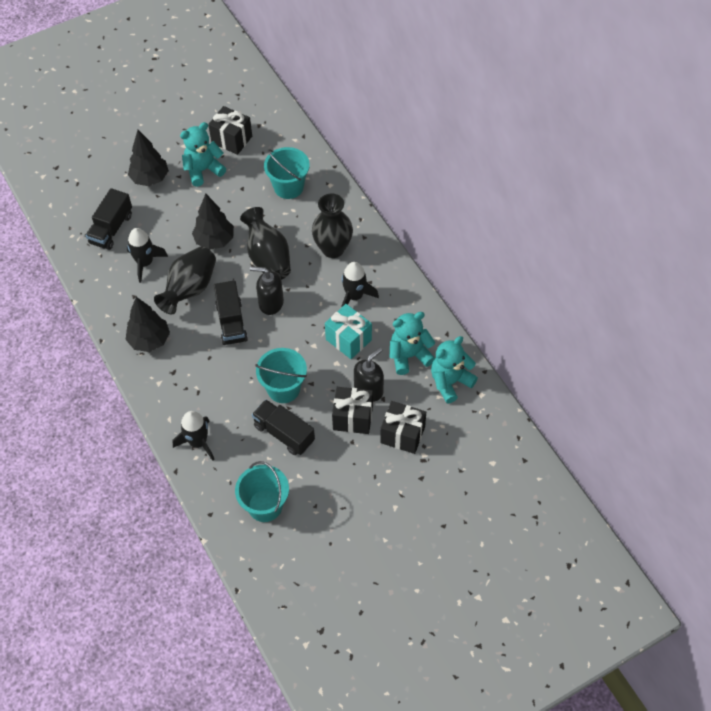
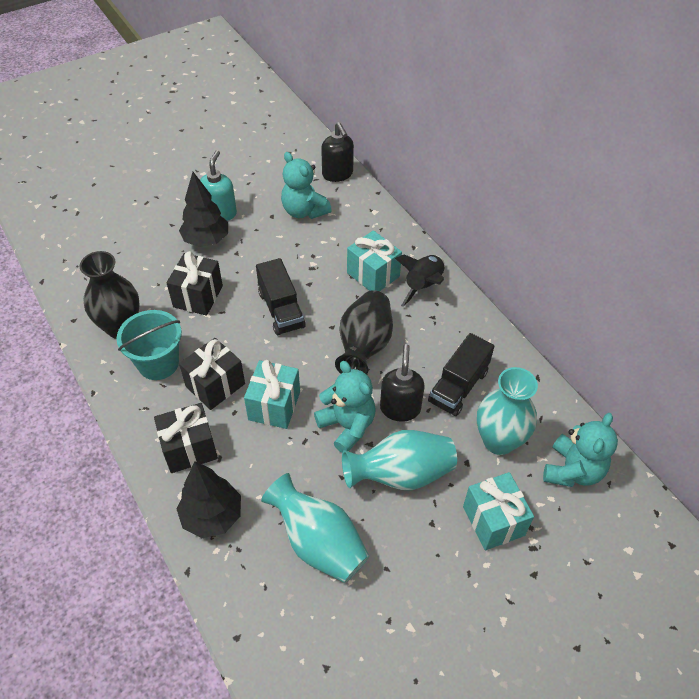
black rocket: 3 -> 1
black tree: 3 -> 2
black truck: 3 -> 2
black vase: 3 -> 2
turquoise bucket: 3 -> 1
turquoise gift: 1 -> 3
turquoise soap dispenser: 0 -> 1
turquoise vase: 0 -> 3

